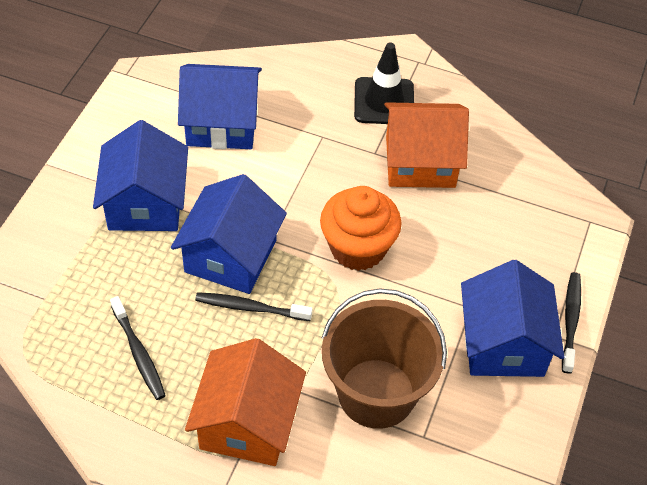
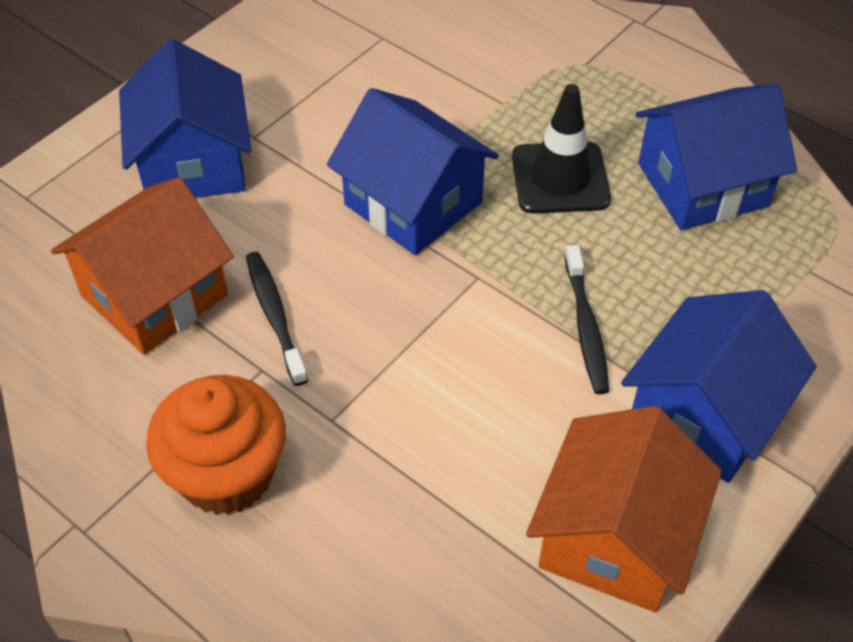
black toothbrush: 3 -> 2
brown bucket: 1 -> 0

